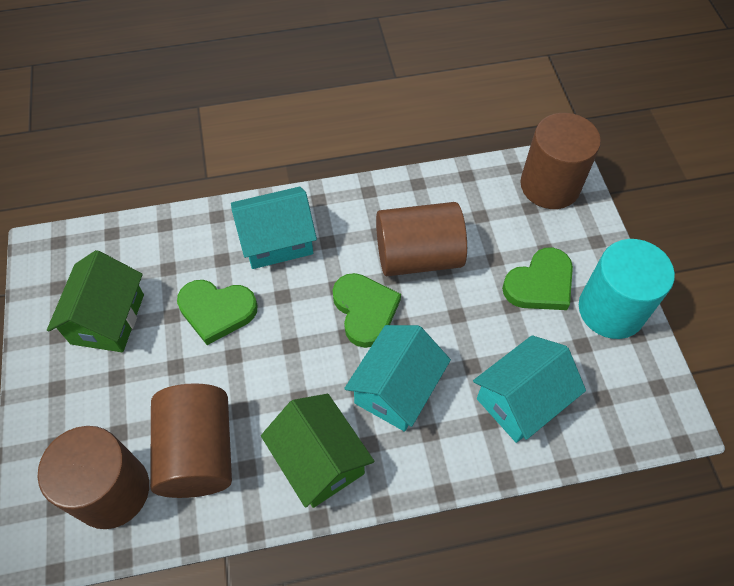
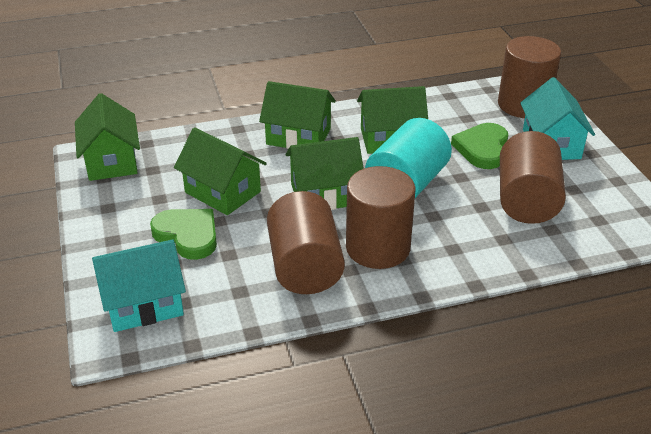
green heart: 3 -> 2
green house: 2 -> 5
turquoise house: 3 -> 2

